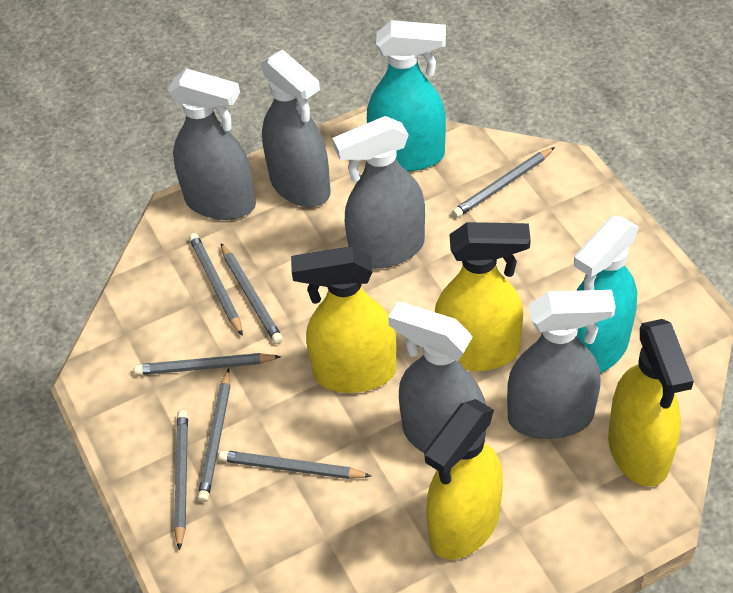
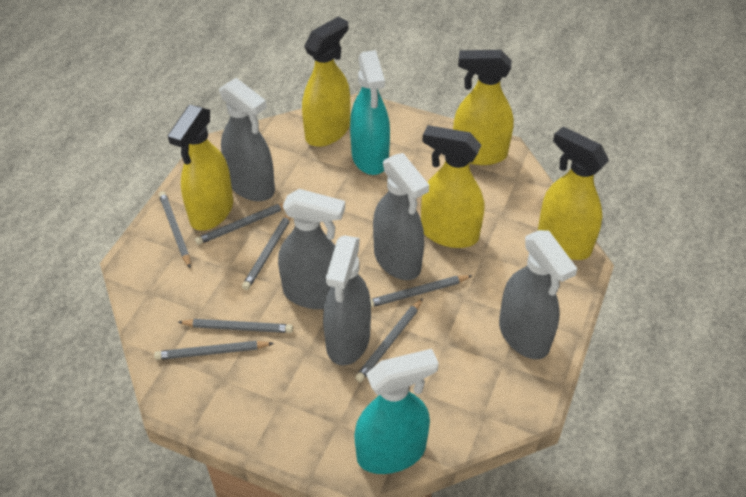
yellow spray bottle: 4 -> 5

